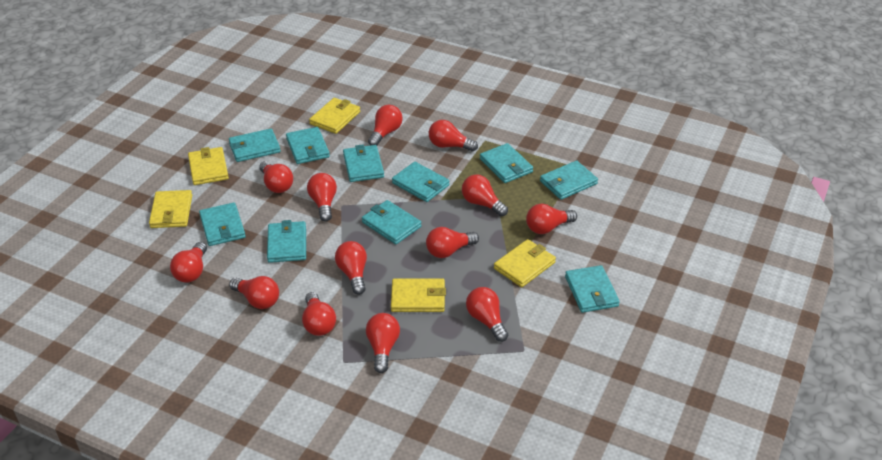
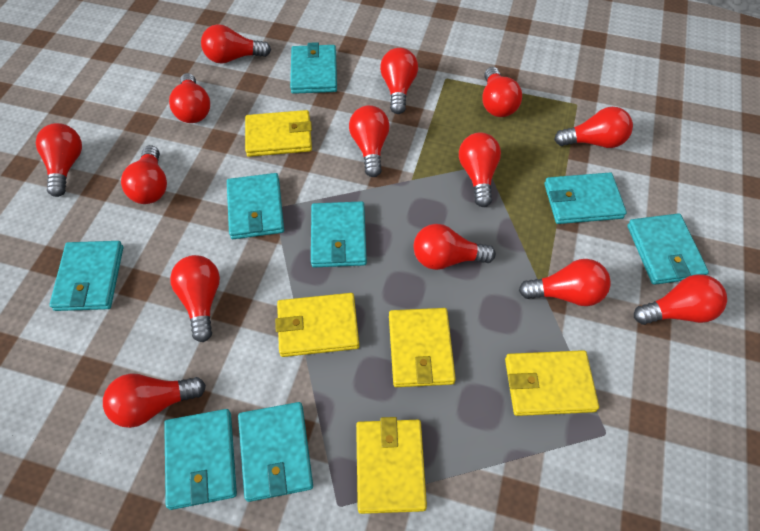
red light bulb: 13 -> 14
turquoise wallet: 10 -> 8

